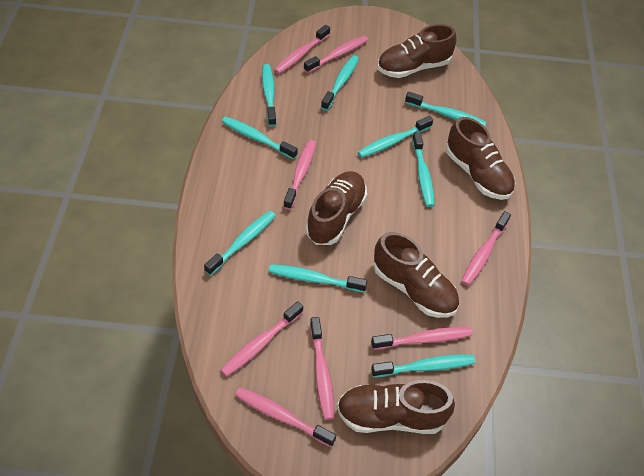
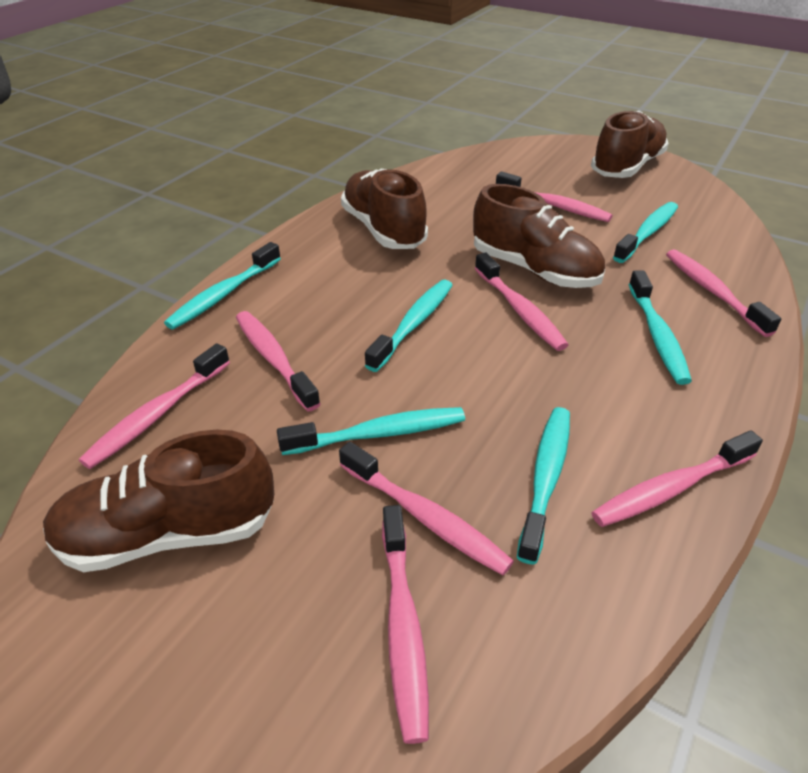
brown shoe: 5 -> 4
turquoise toothbrush: 9 -> 6

